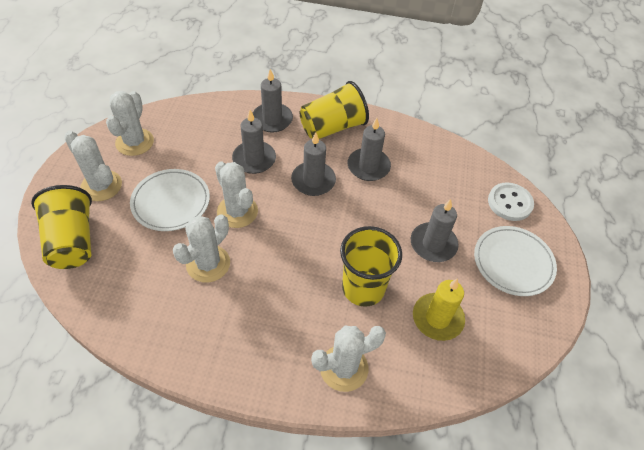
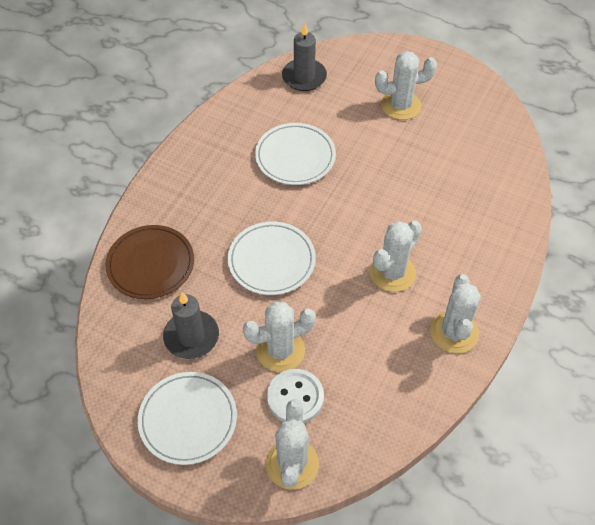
brown plate: 0 -> 1
grey candle: 5 -> 2
white plate: 2 -> 3
yellow candle: 1 -> 0
yellow cup: 3 -> 0

